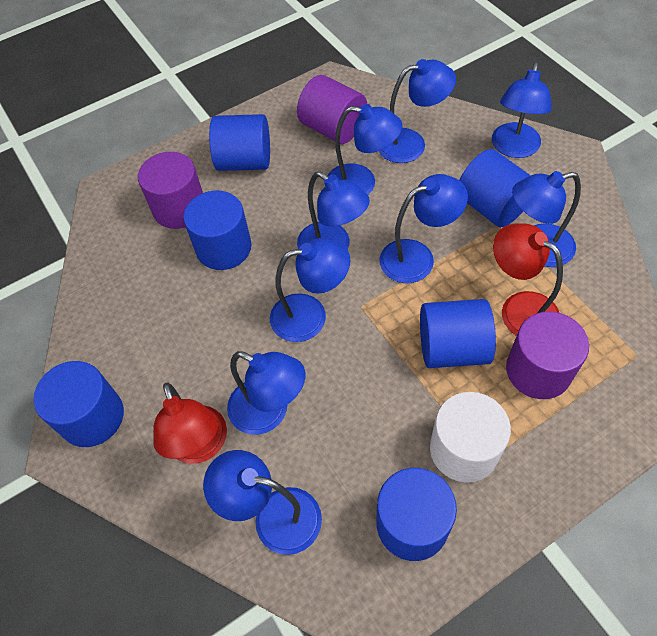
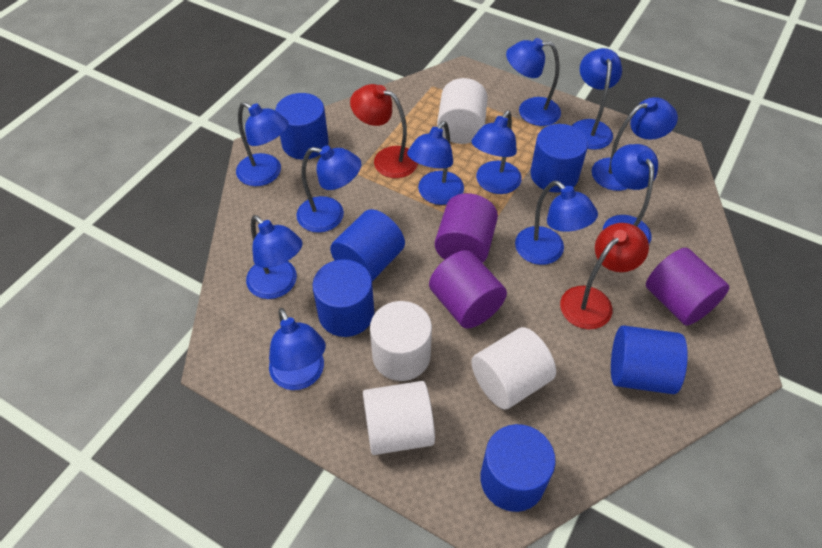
blue lamp: 9 -> 11
white cylinder: 1 -> 4

